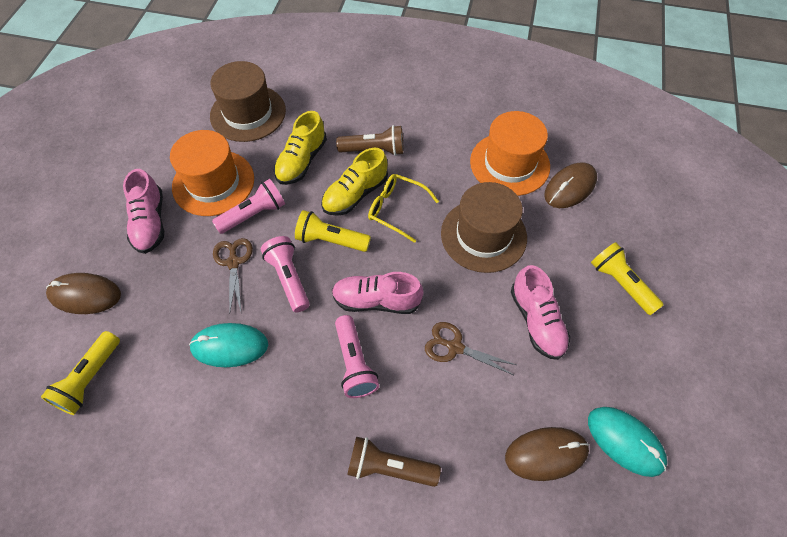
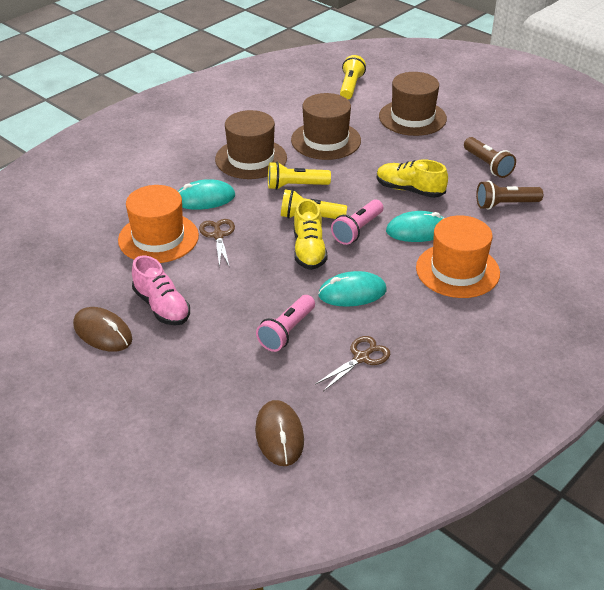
brown hat: 2 -> 3
brown mouse: 3 -> 2
pink flashlight: 3 -> 2
pink shoe: 3 -> 1
turquoise mouse: 2 -> 3
yellow glasses: 1 -> 0

